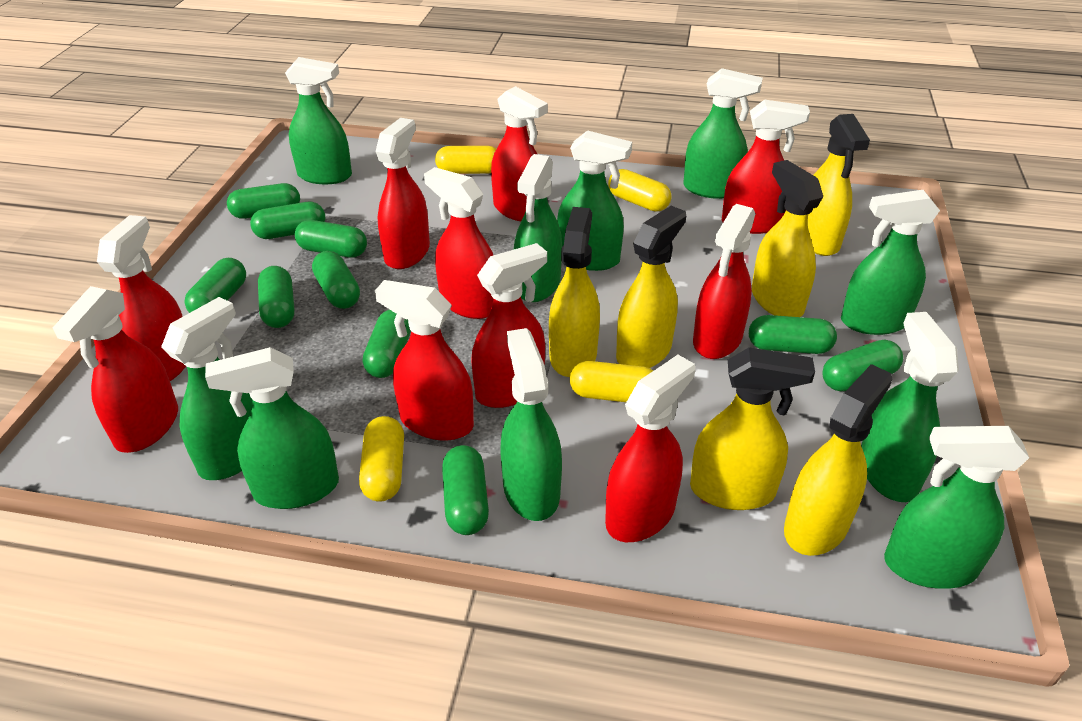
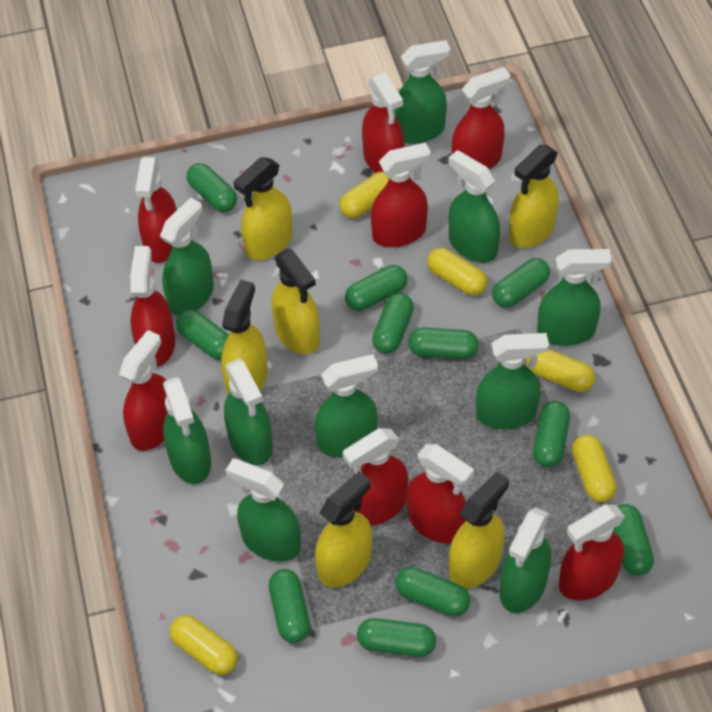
green capsule: 10 -> 11
red spray bottle: 10 -> 9
yellow capsule: 4 -> 5

